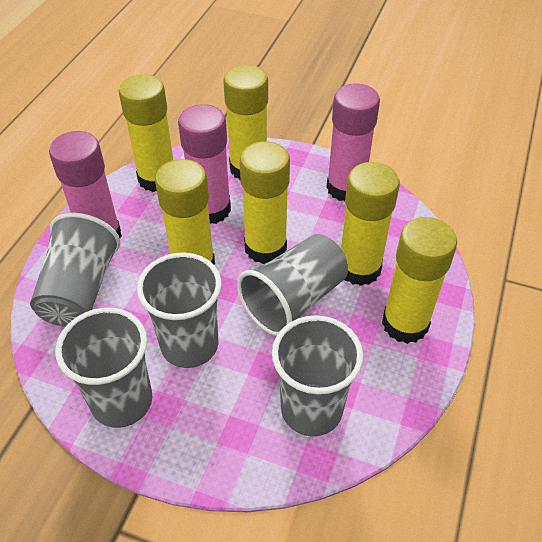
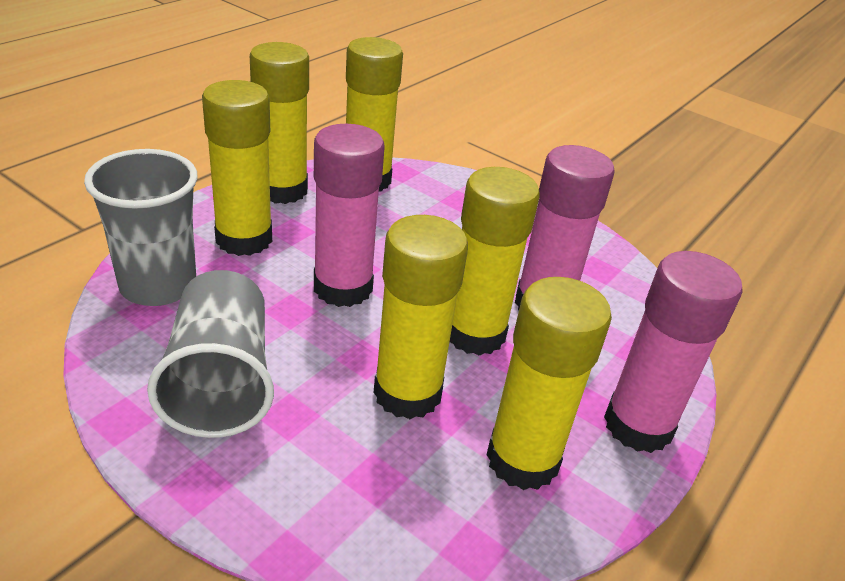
grey cup: 5 -> 2

